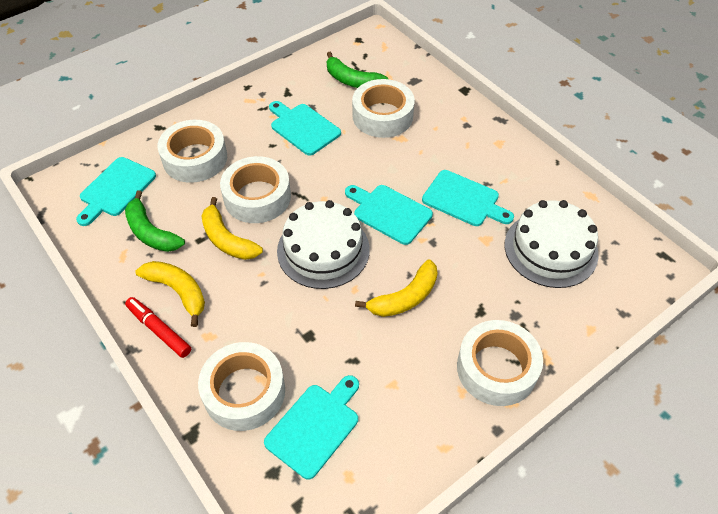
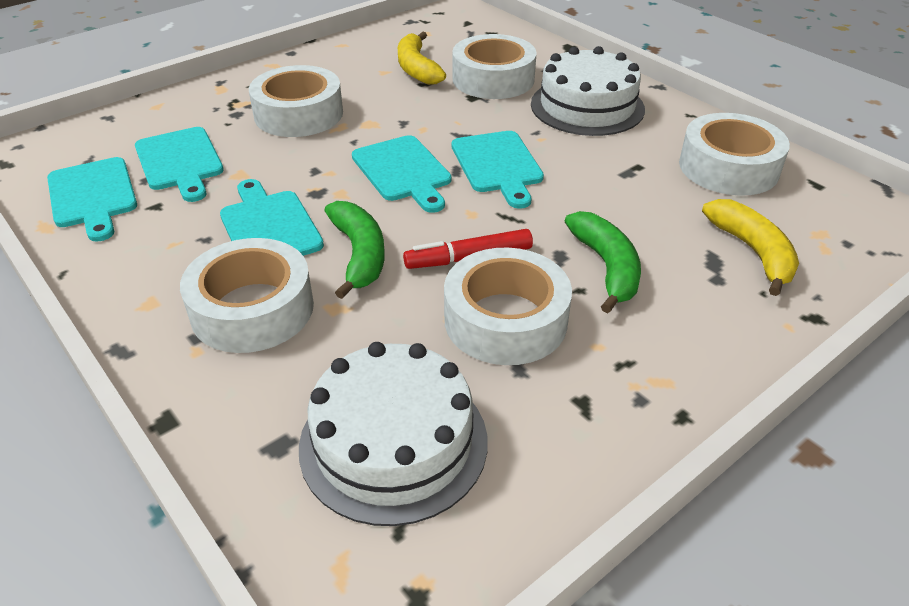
yellow banana: 3 -> 2

